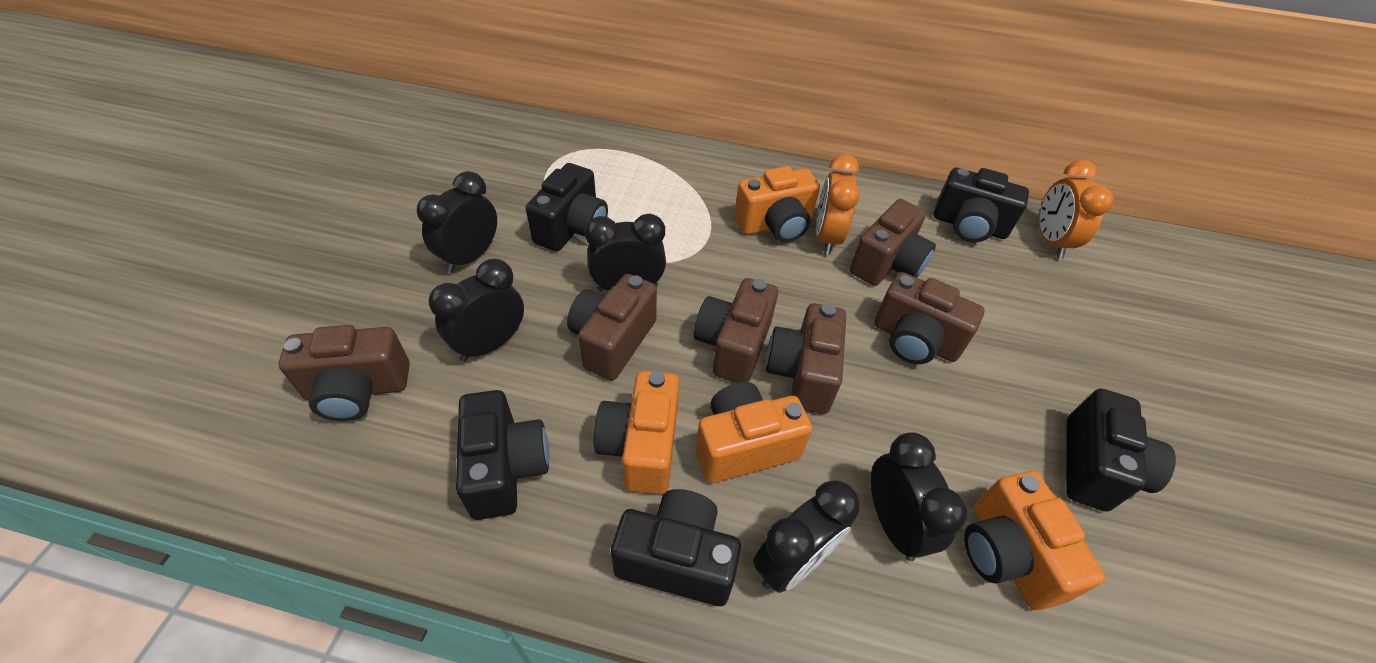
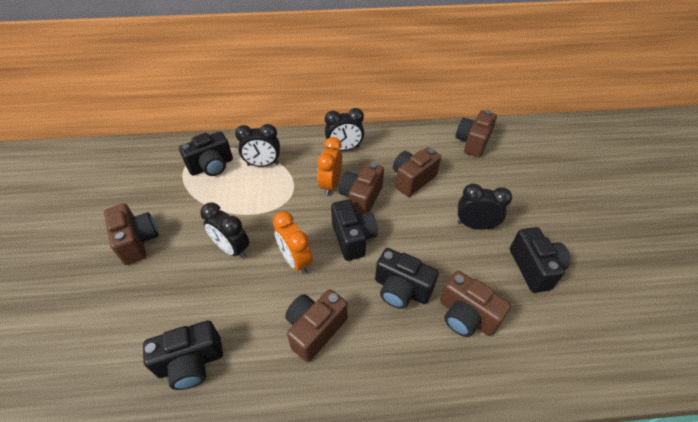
black clock: 5 -> 4
orange camera: 4 -> 0

